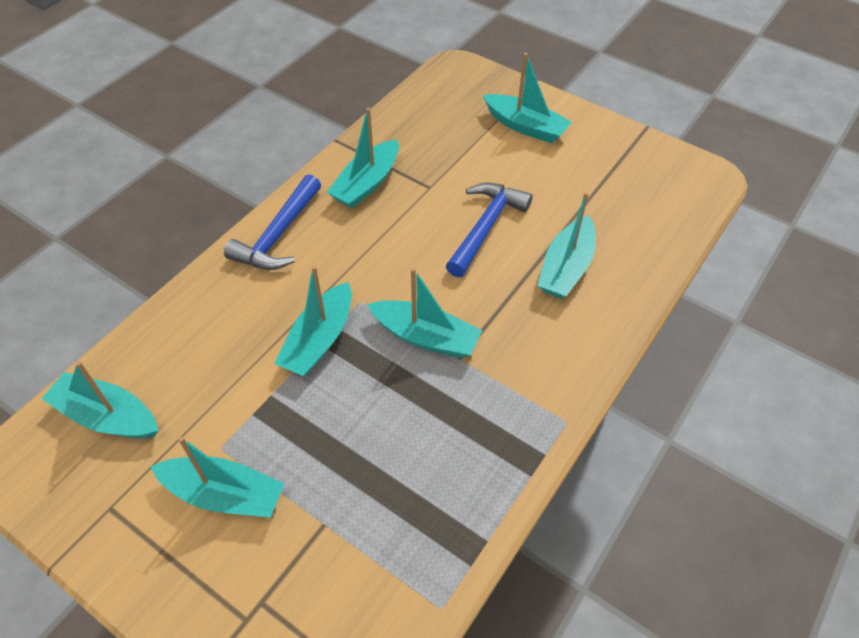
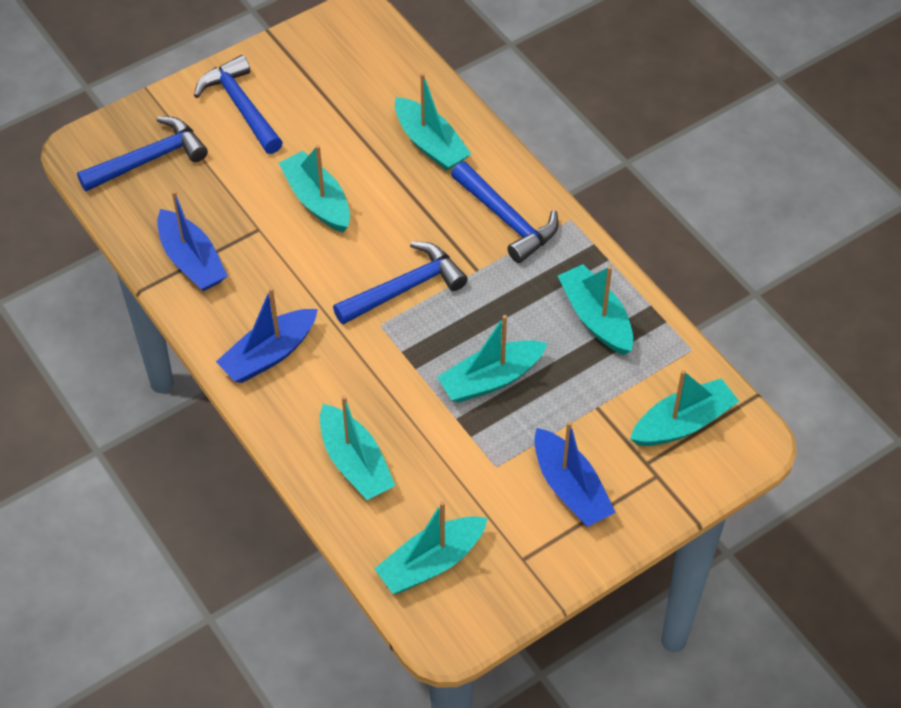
blue boat: 0 -> 3
blue hammer: 2 -> 4

